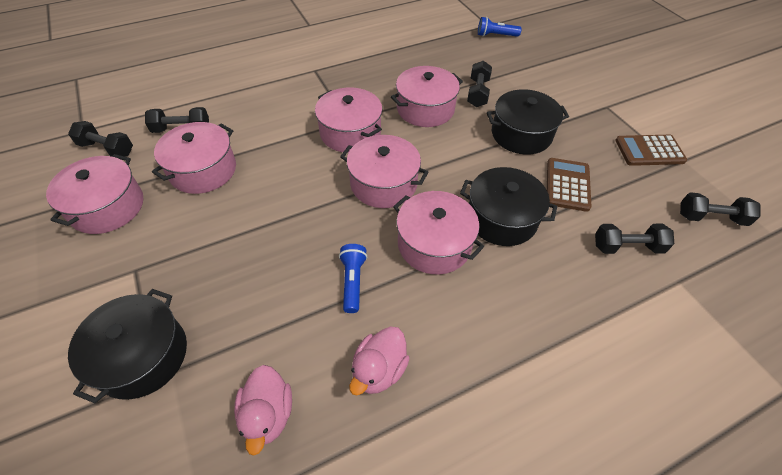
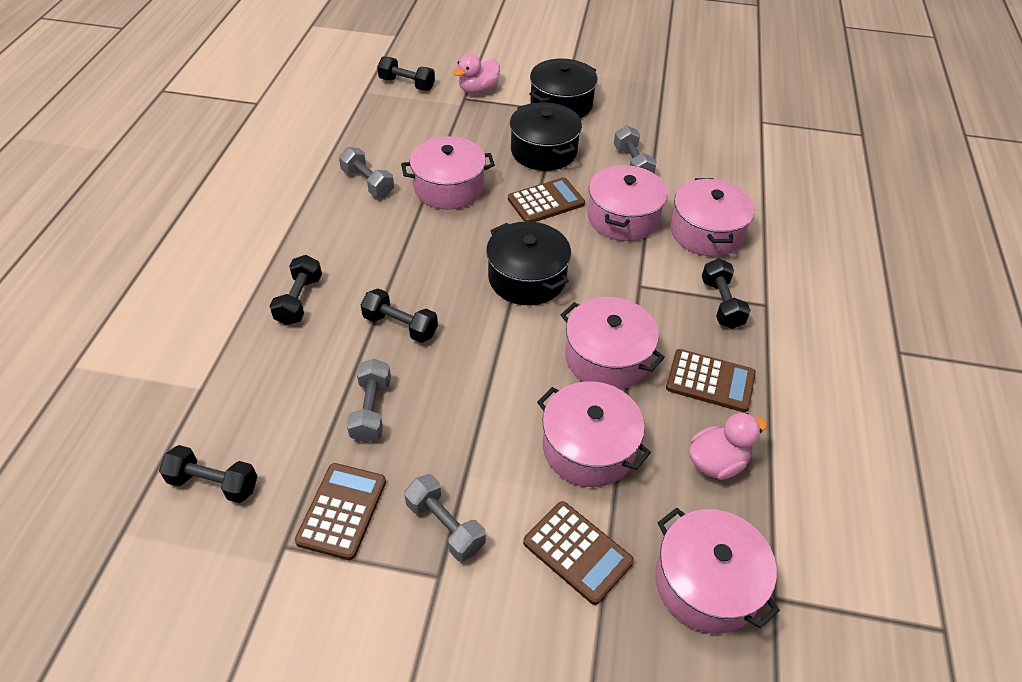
blue flashlight: 2 -> 0
brown calculator: 2 -> 4
grey dumbbell: 0 -> 4

